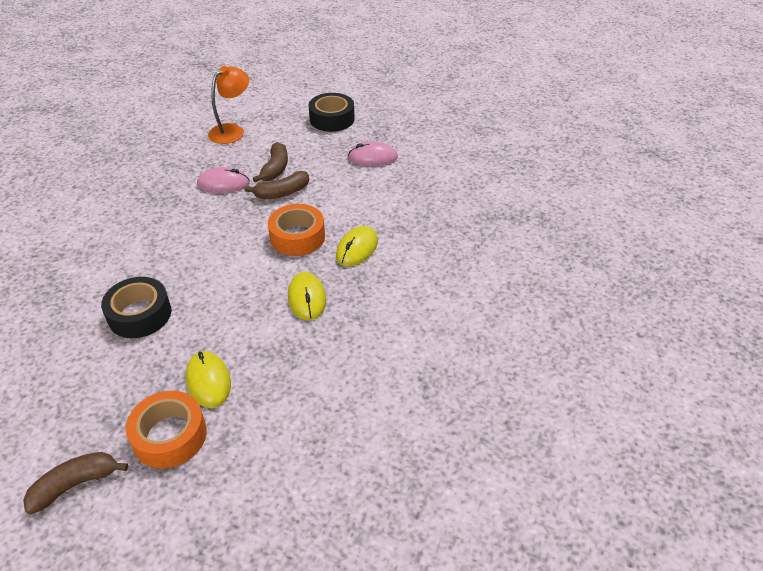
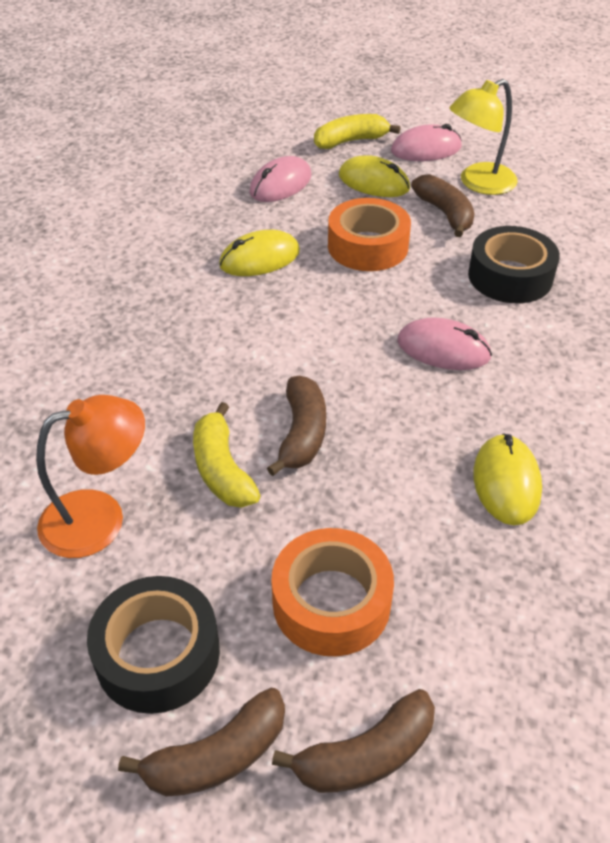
brown banana: 3 -> 4
pink mouse: 2 -> 3
yellow banana: 0 -> 2
yellow lamp: 0 -> 1

